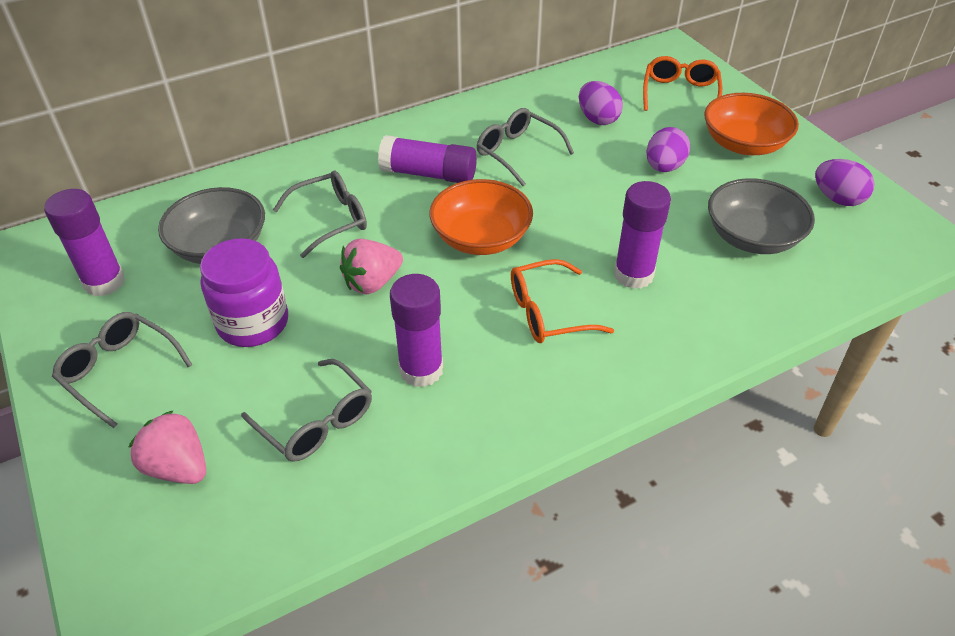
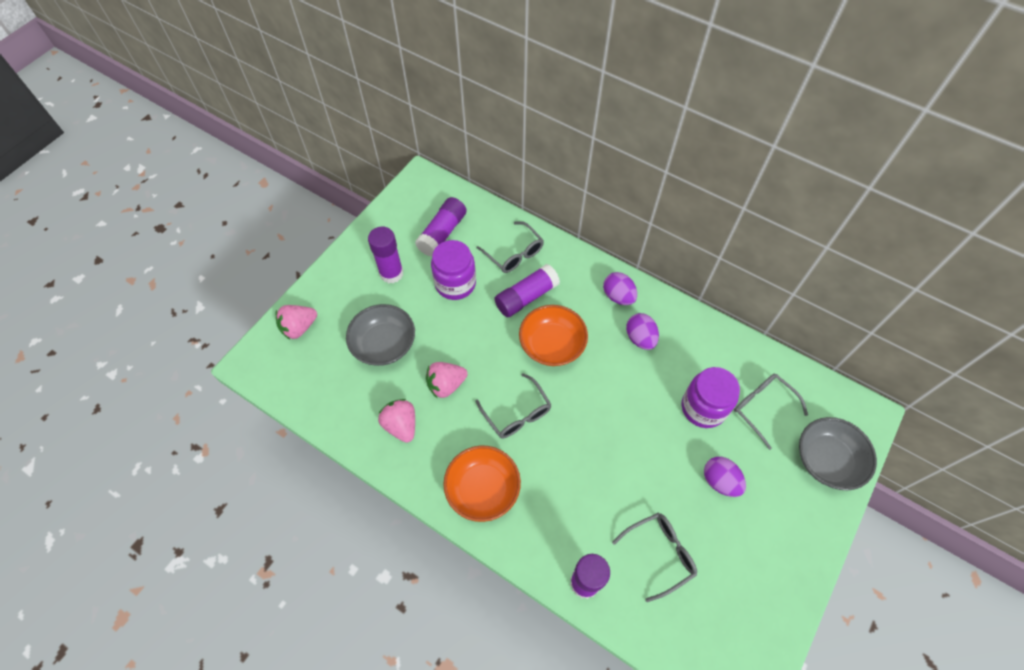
orange glasses: 2 -> 0
pink strawberry: 2 -> 3
purple jar: 1 -> 2

